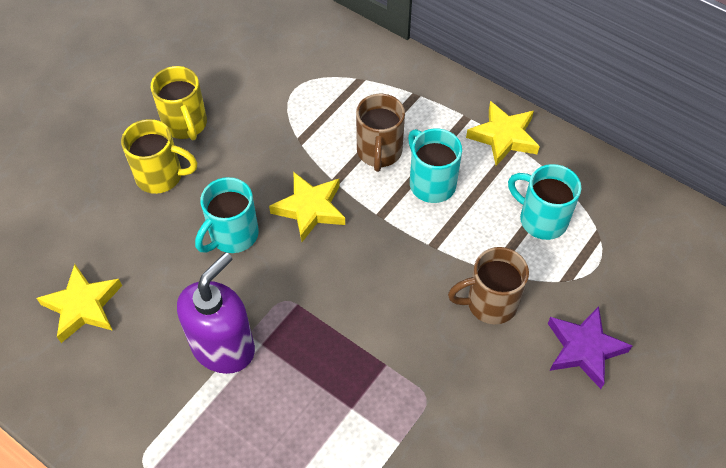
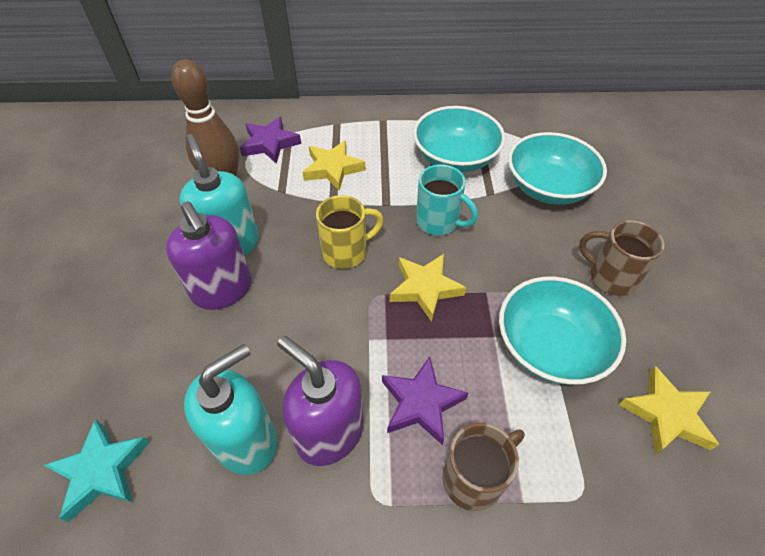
brown bowling pin: 0 -> 1
purple soap dispenser: 1 -> 2
purple star: 1 -> 2
turquoise bowl: 0 -> 3
turquoise mug: 3 -> 1
turquoise soap dispenser: 0 -> 2
turquoise star: 0 -> 1
yellow mug: 2 -> 1

